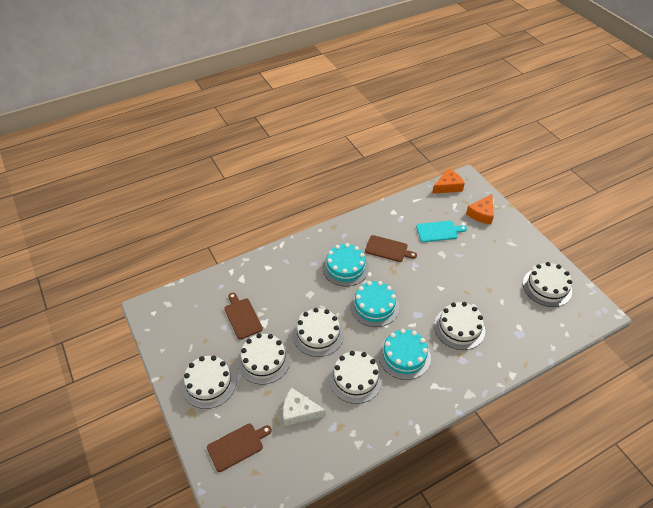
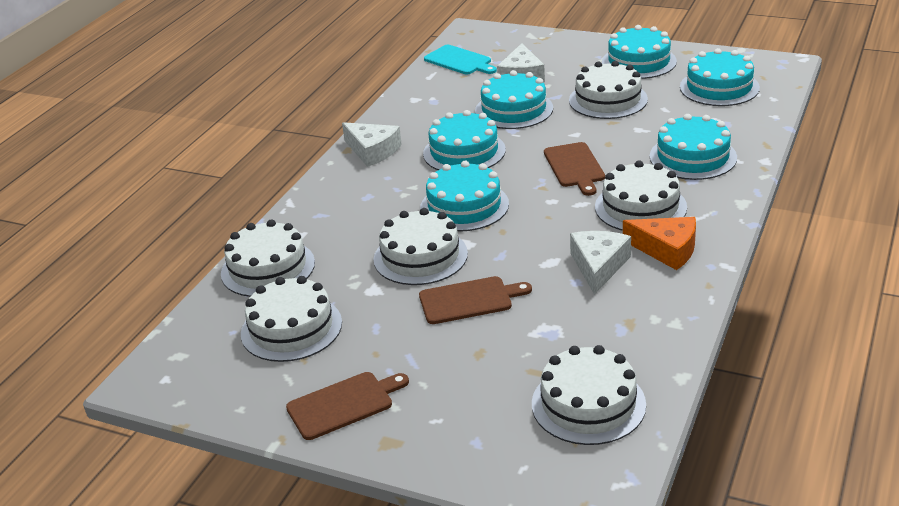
orange cheese: 2 -> 1
turquoise cake: 3 -> 6
white cheese: 1 -> 3

